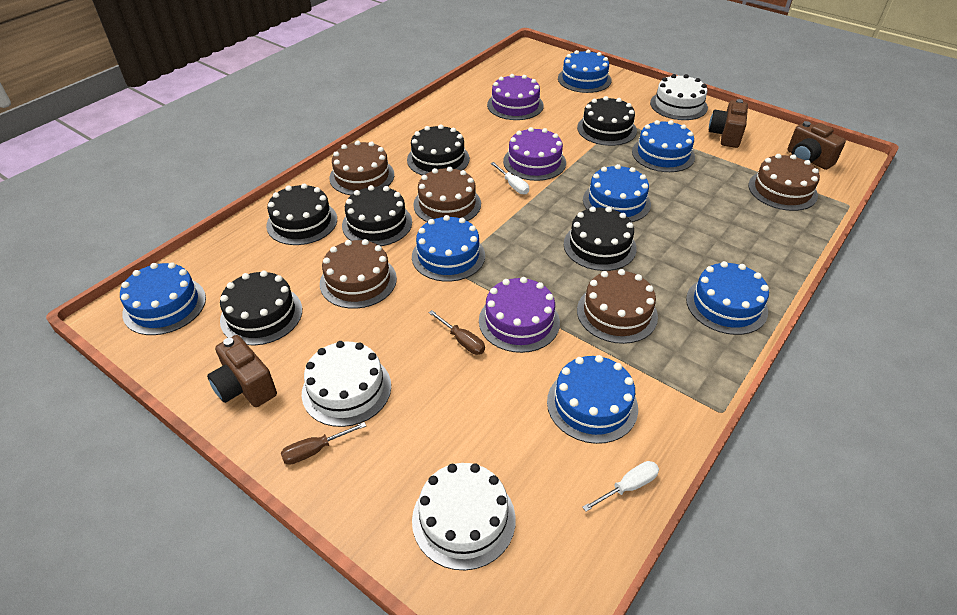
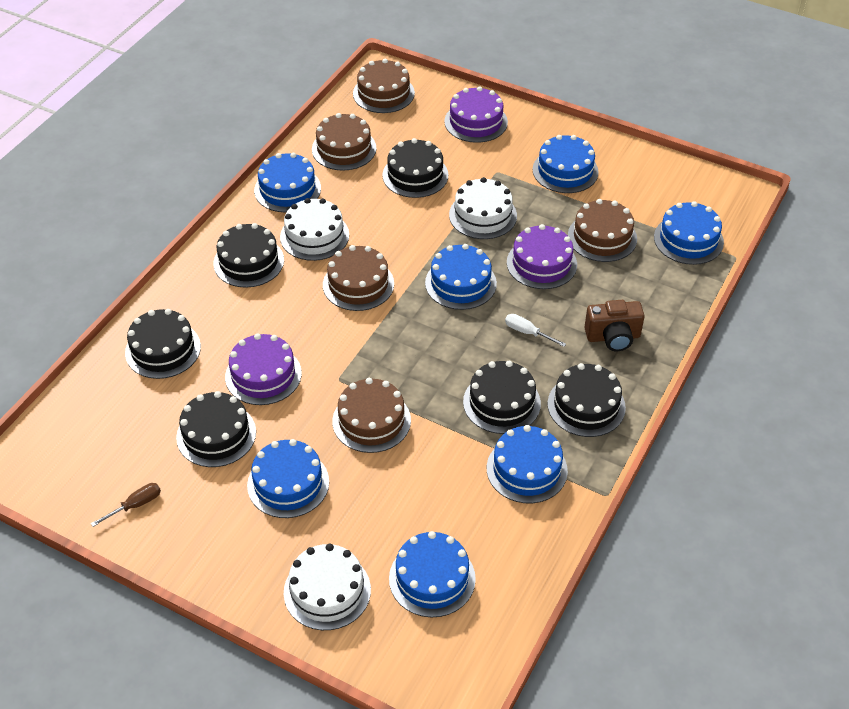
brown camera: 3 -> 1
brown screwdriver: 2 -> 1
white screwdriver: 2 -> 1

